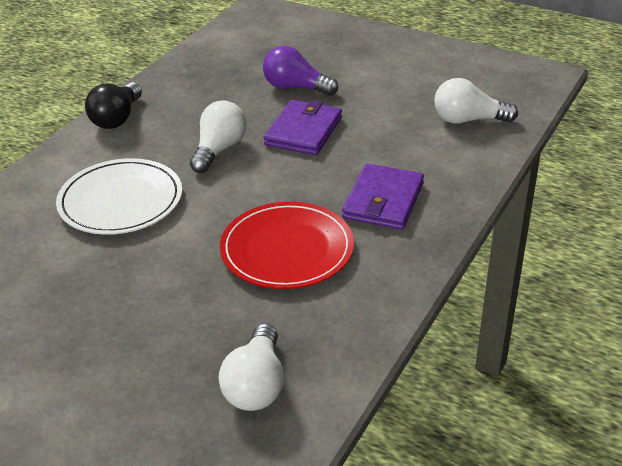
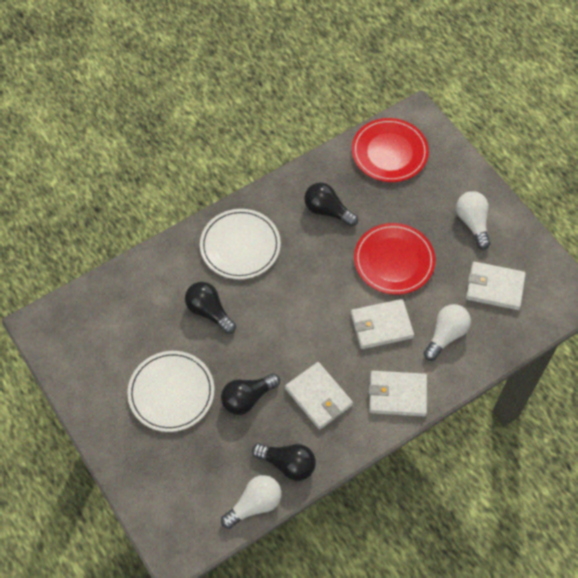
black light bulb: 1 -> 4
purple light bulb: 1 -> 0
purple wallet: 2 -> 0
red plate: 1 -> 2
white plate: 1 -> 2
white wallet: 0 -> 4

